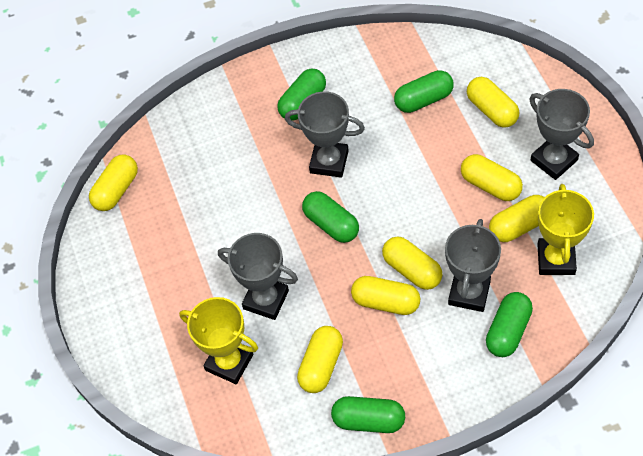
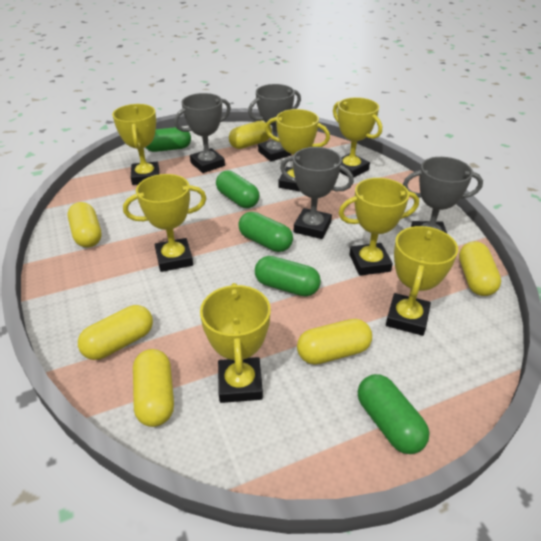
yellow capsule: 7 -> 6
yellow trophy: 2 -> 7

